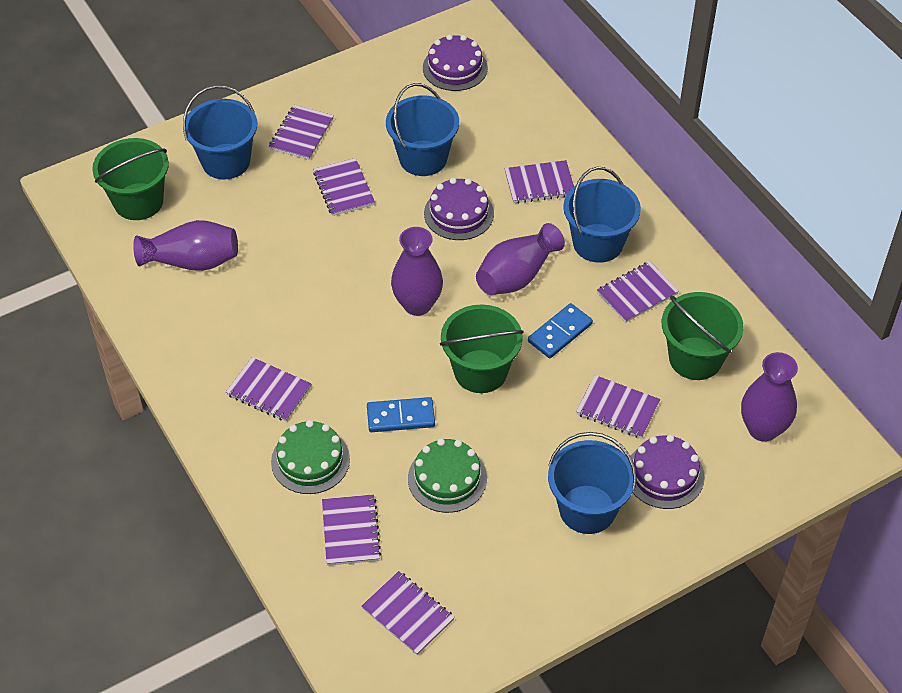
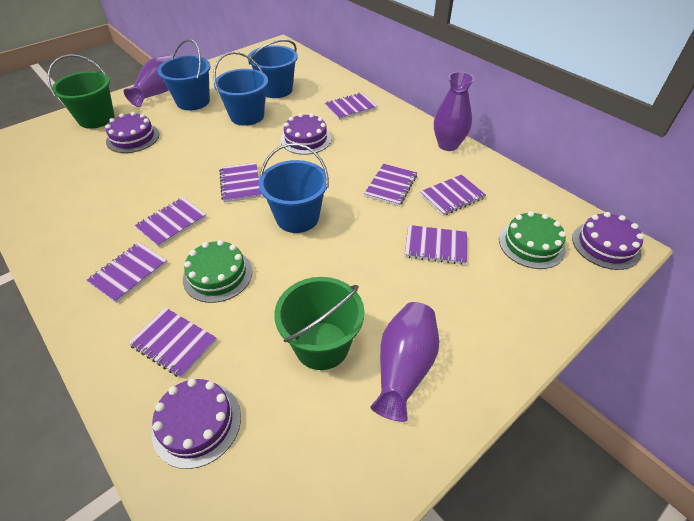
blue domino: 2 -> 0
green bucket: 3 -> 2
purple cake: 3 -> 4
purple vase: 4 -> 3

